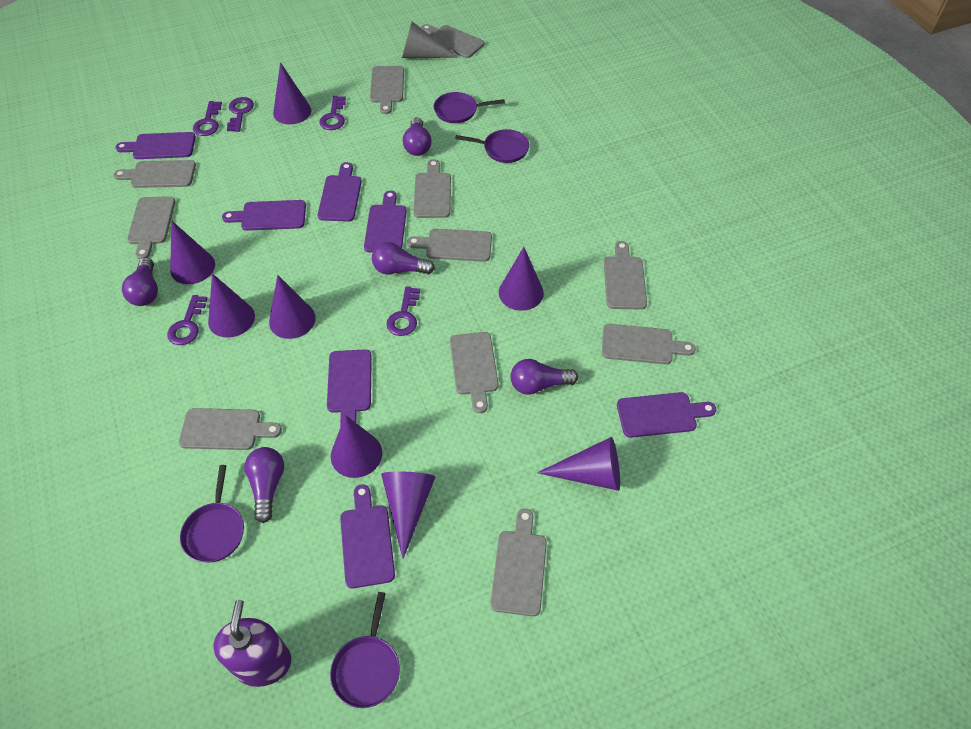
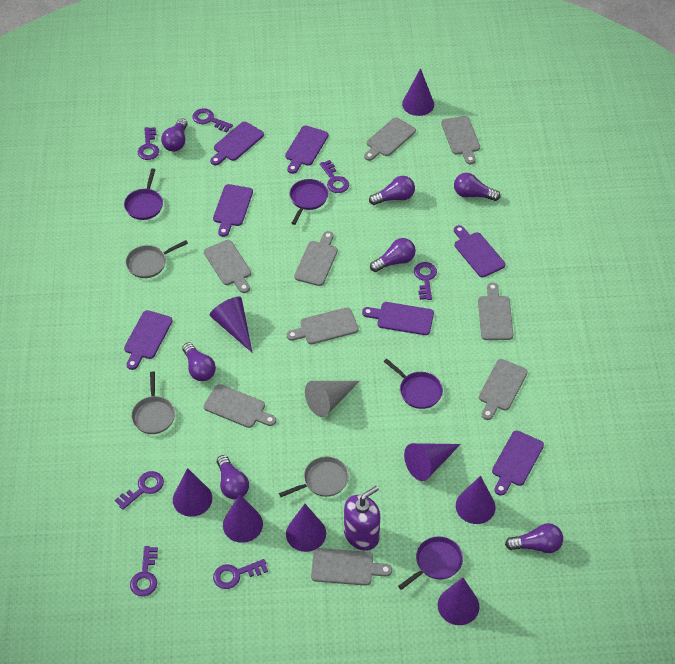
grey cutting board: 11 -> 9
grey pan: 0 -> 3
purple key: 5 -> 7
purple light bulb: 5 -> 7

